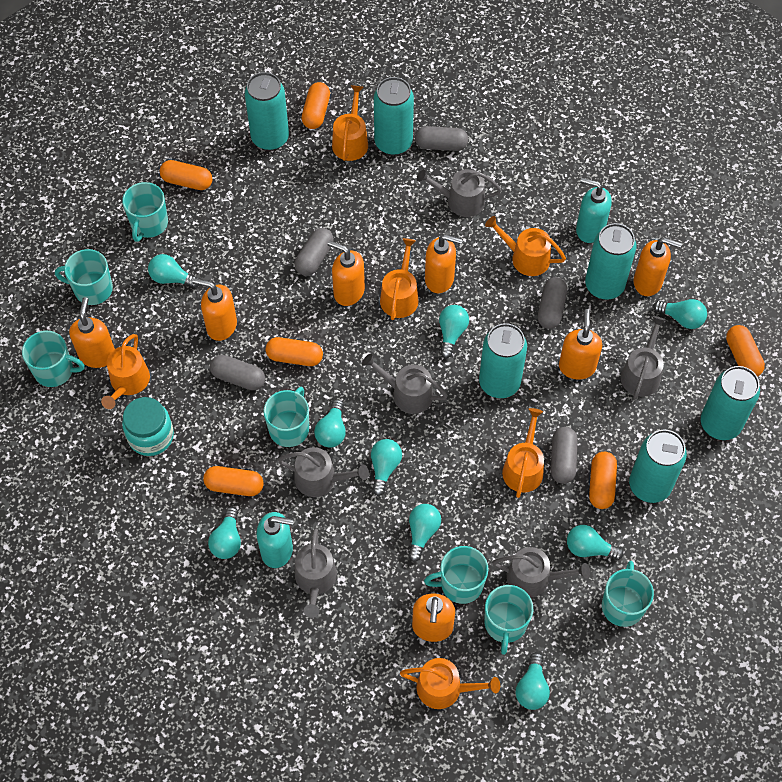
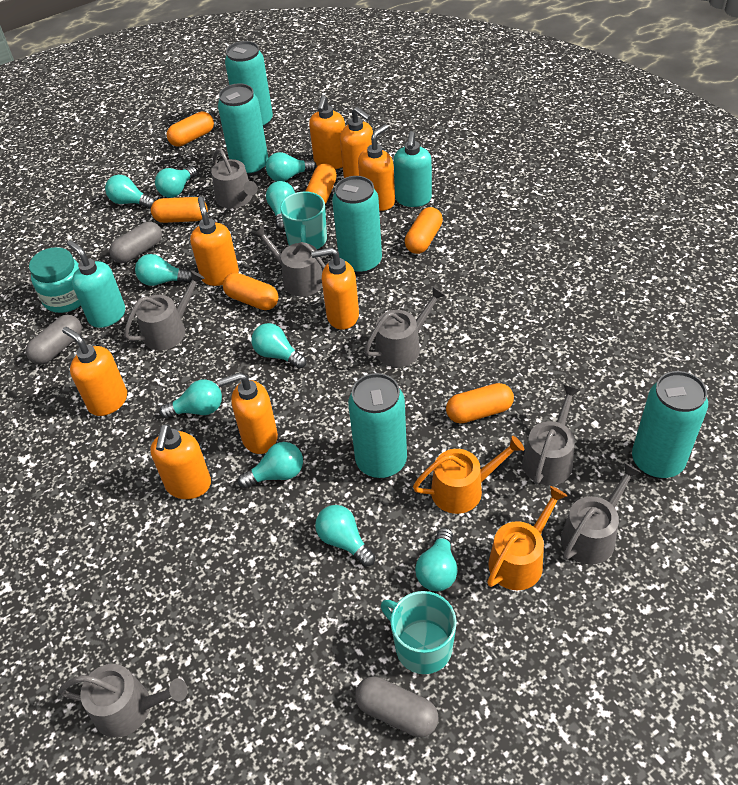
grey capsule: 5 -> 3
grey watering can: 6 -> 7
orange soap dispenser: 7 -> 8
orange watering can: 6 -> 2
turquoise can: 6 -> 5
turquoise light bulb: 9 -> 10
turquoise mug: 7 -> 2

